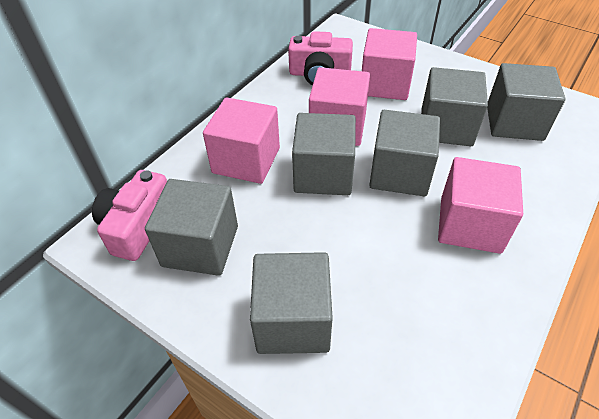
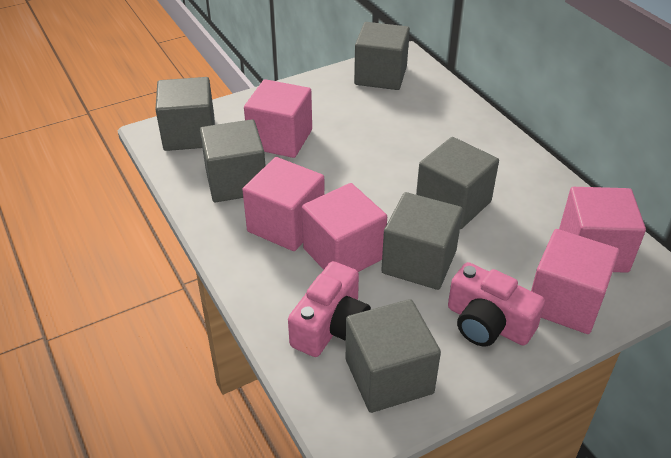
pink cube: 4 -> 5

